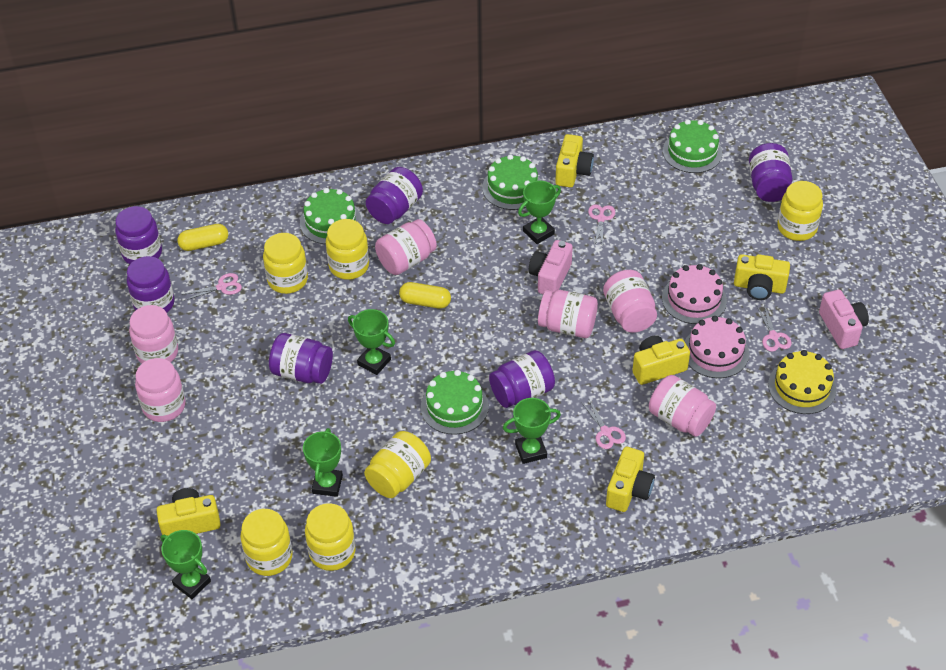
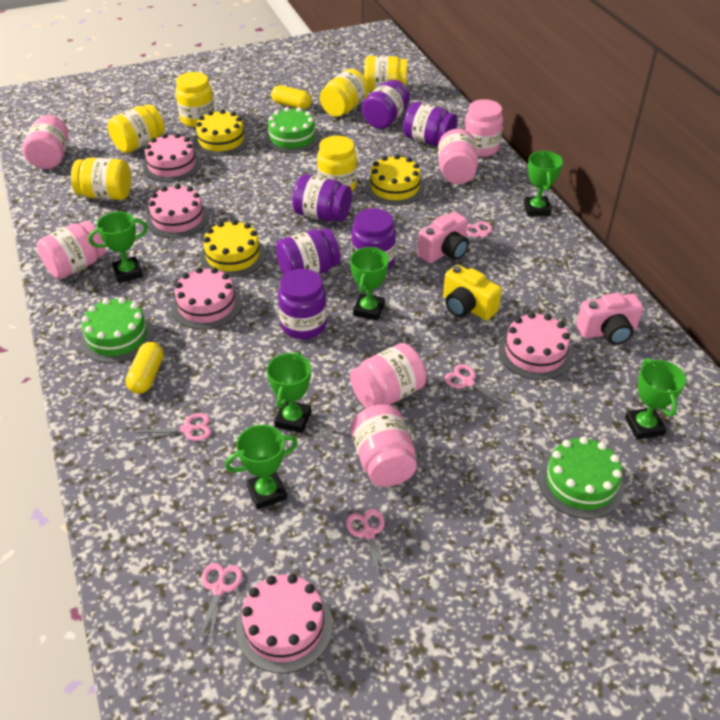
green cake: 4 -> 3
green trophy: 5 -> 6
pink cake: 2 -> 5
pink scissors: 4 -> 5
yellow cake: 1 -> 3
yellow camera: 5 -> 1

